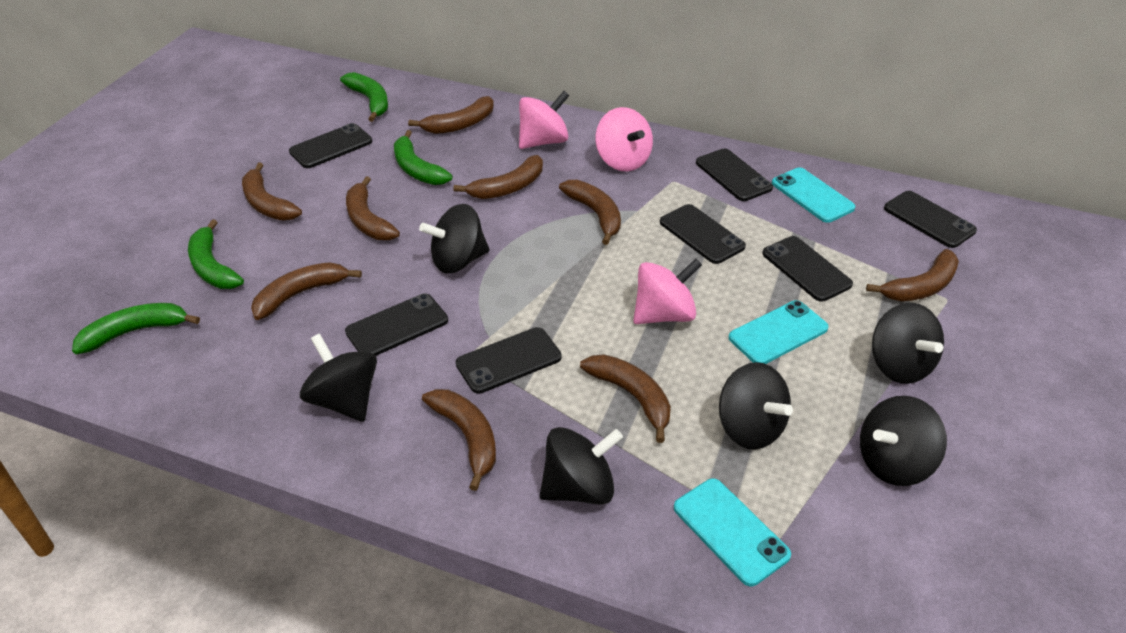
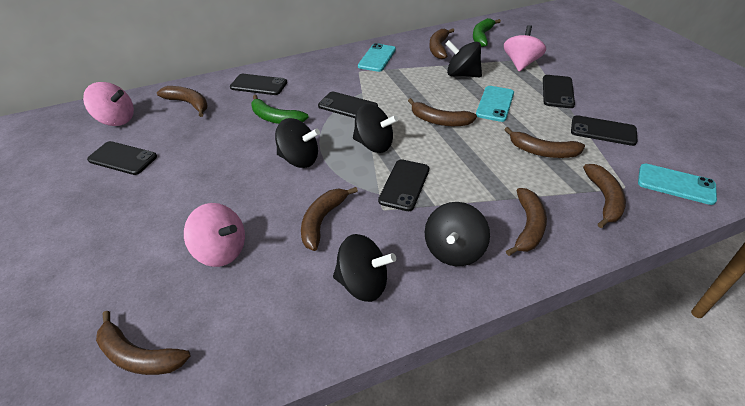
black phone: 7 -> 6
black spinning top: 6 -> 5
brown banana: 9 -> 8
green banana: 4 -> 2

